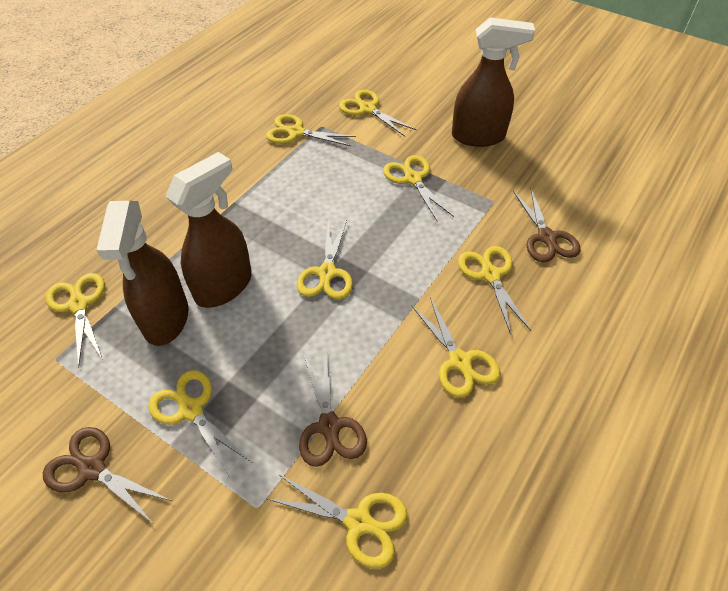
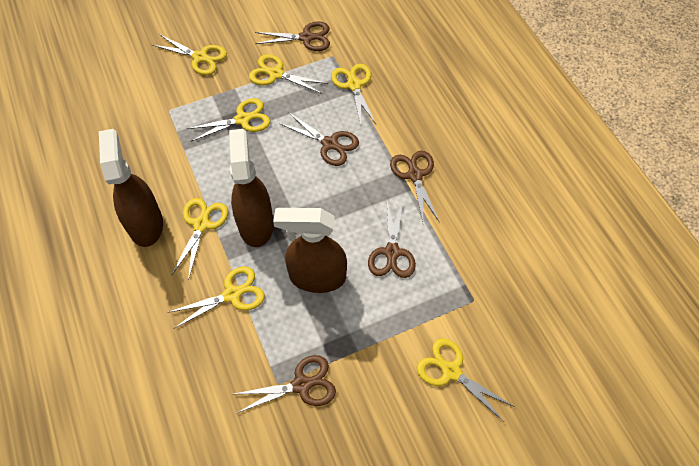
brown scissors: 3 -> 5
yellow scissors: 9 -> 7

